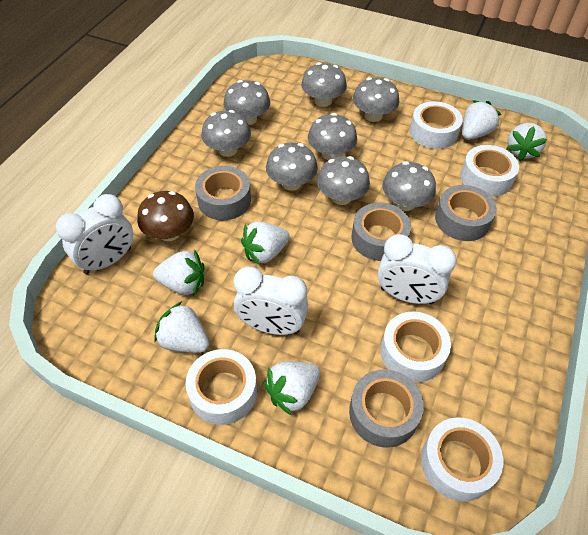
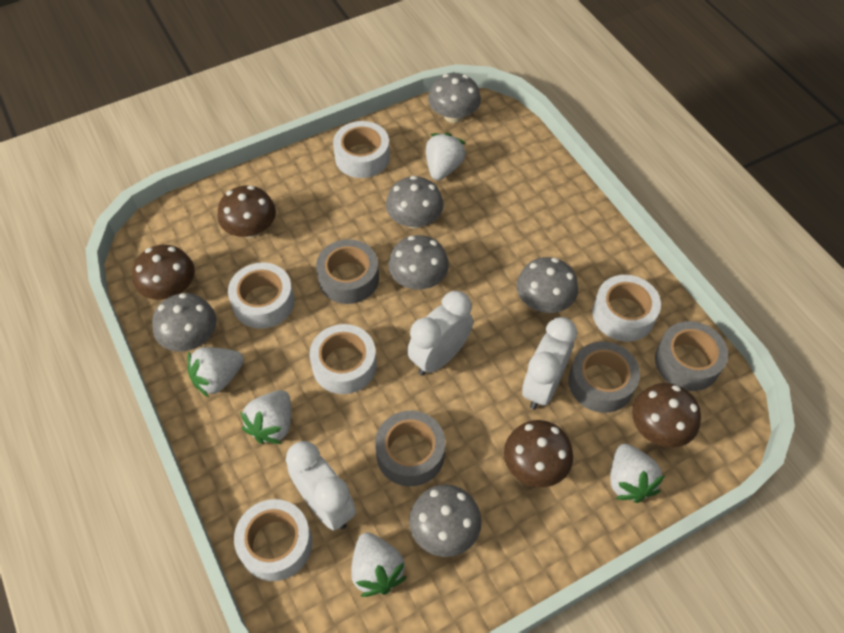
brown mushroom: 1 -> 4
grey mushroom: 8 -> 6
white strawberry: 6 -> 5

